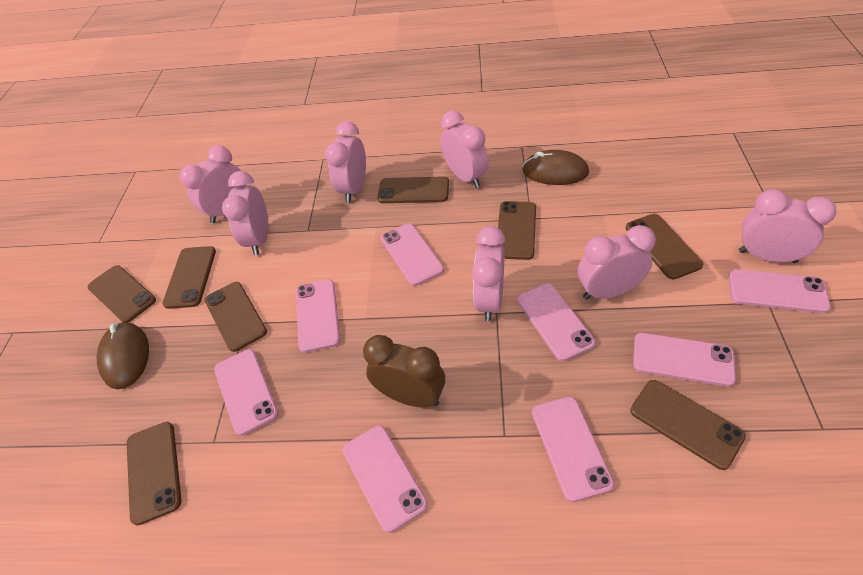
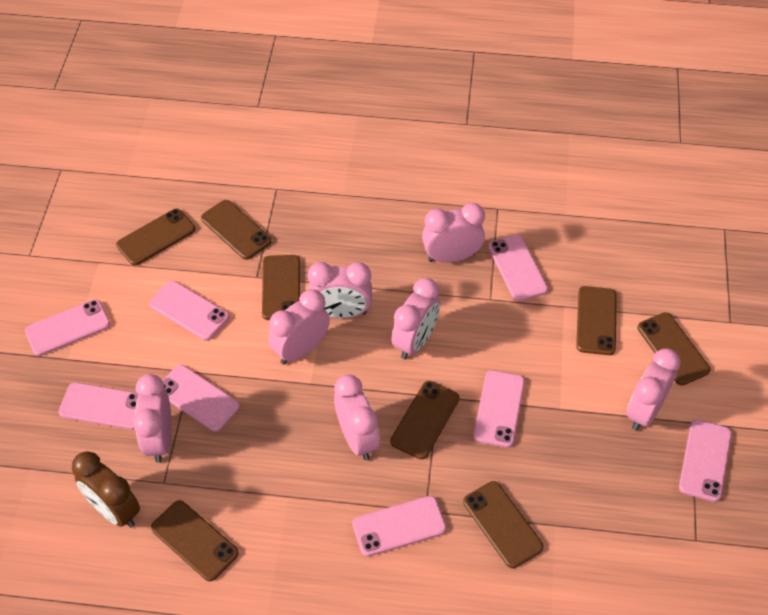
brown mouse: 2 -> 0

